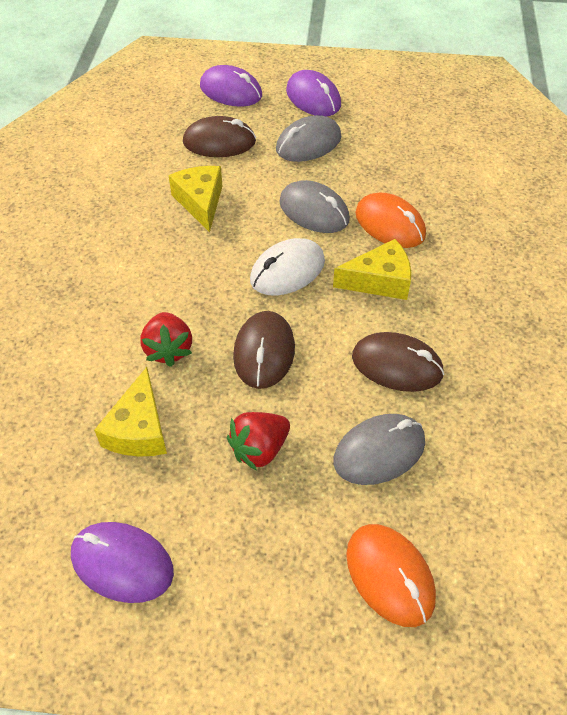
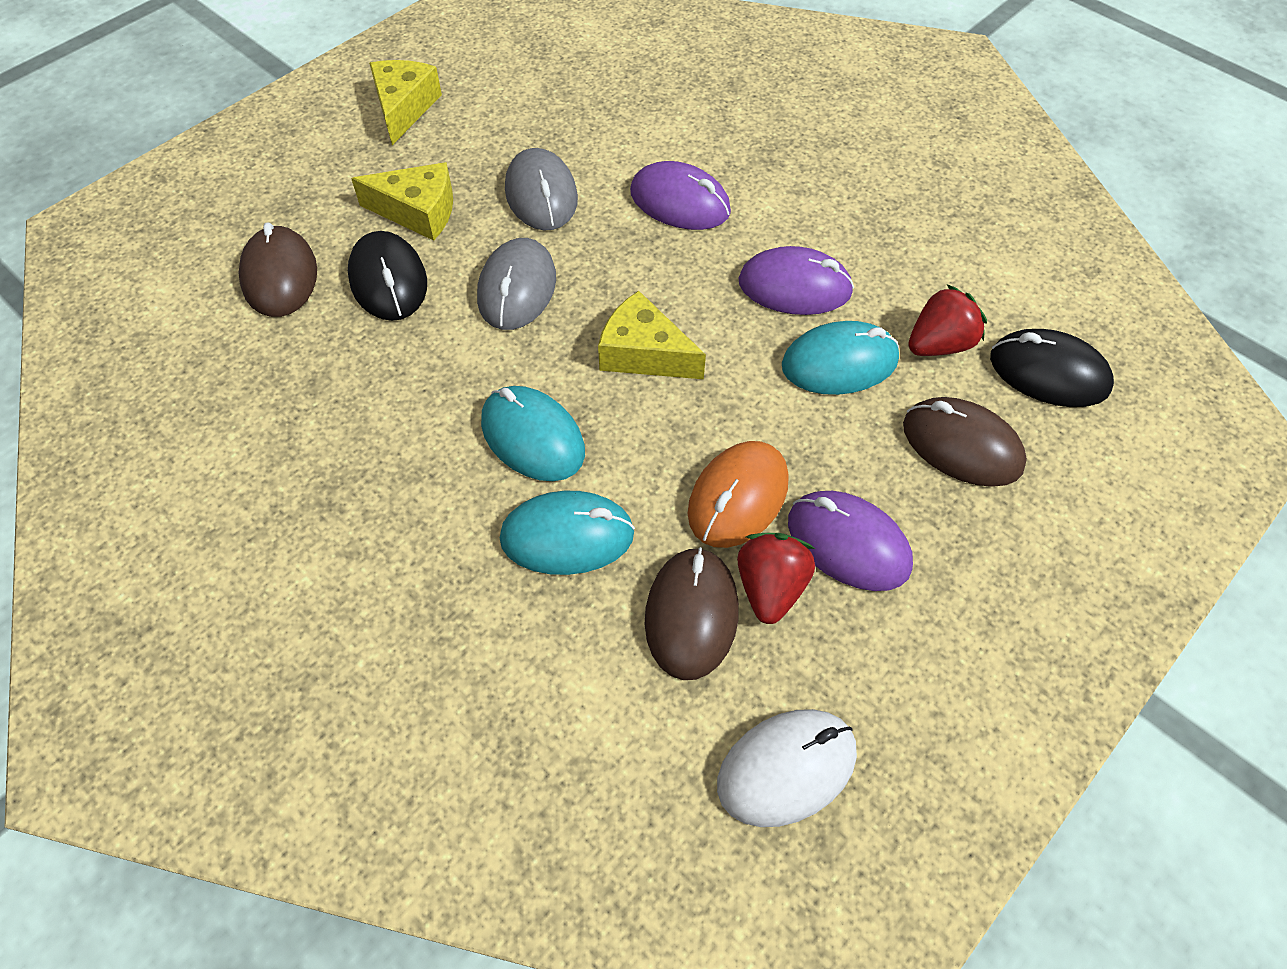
black mouse: 0 -> 2
grey mouse: 3 -> 2
orange mouse: 2 -> 1
turquoise mouse: 0 -> 3

